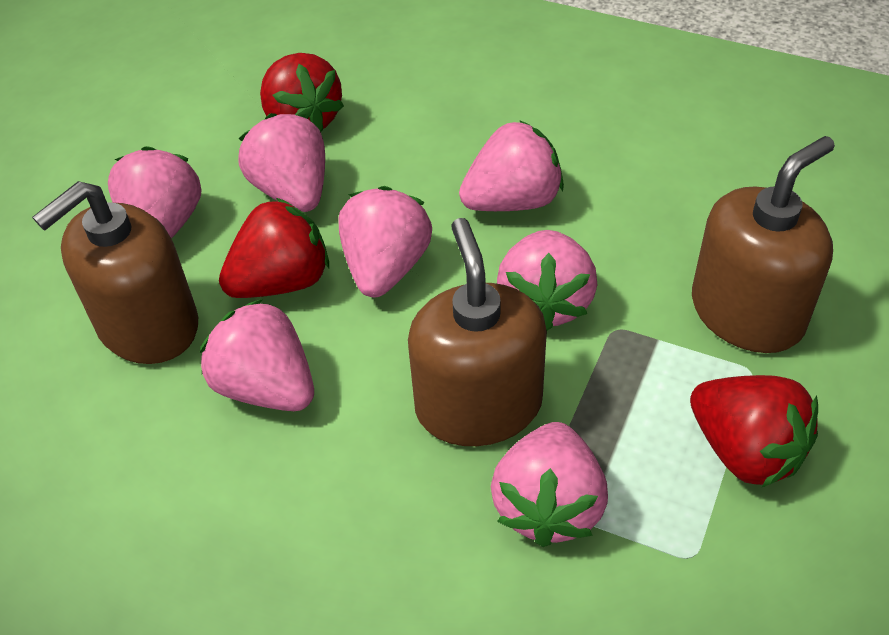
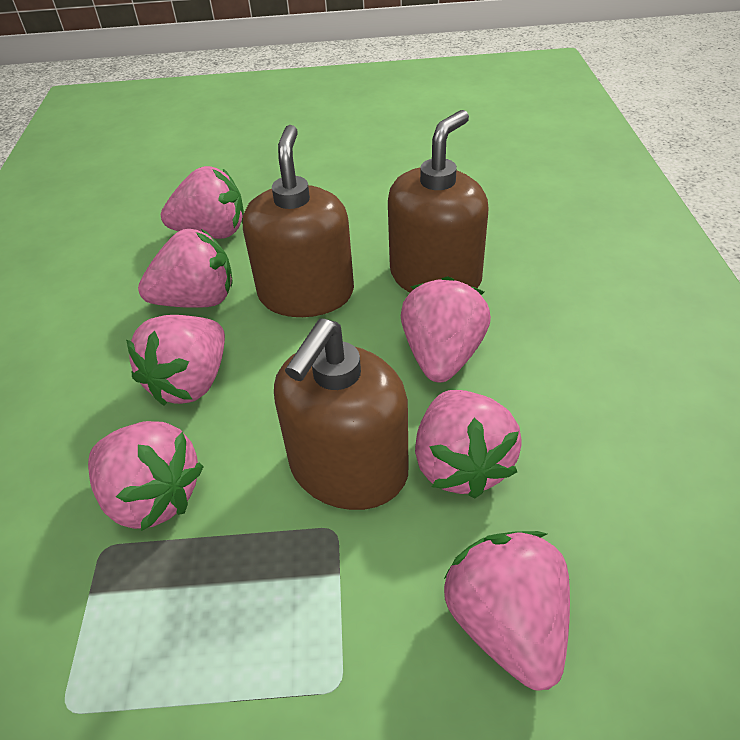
red strawberry: 3 -> 0

